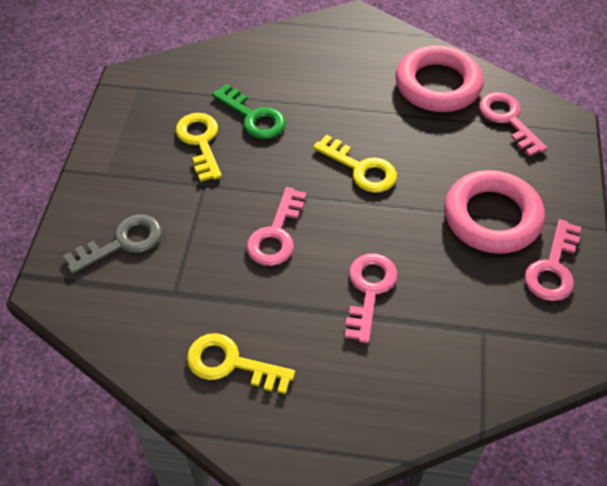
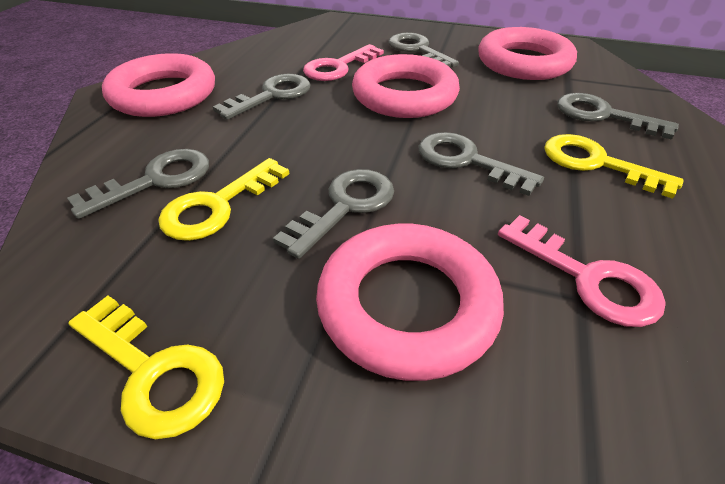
green key: 1 -> 0
grey key: 1 -> 6
pink key: 4 -> 2
pink ring: 2 -> 4

